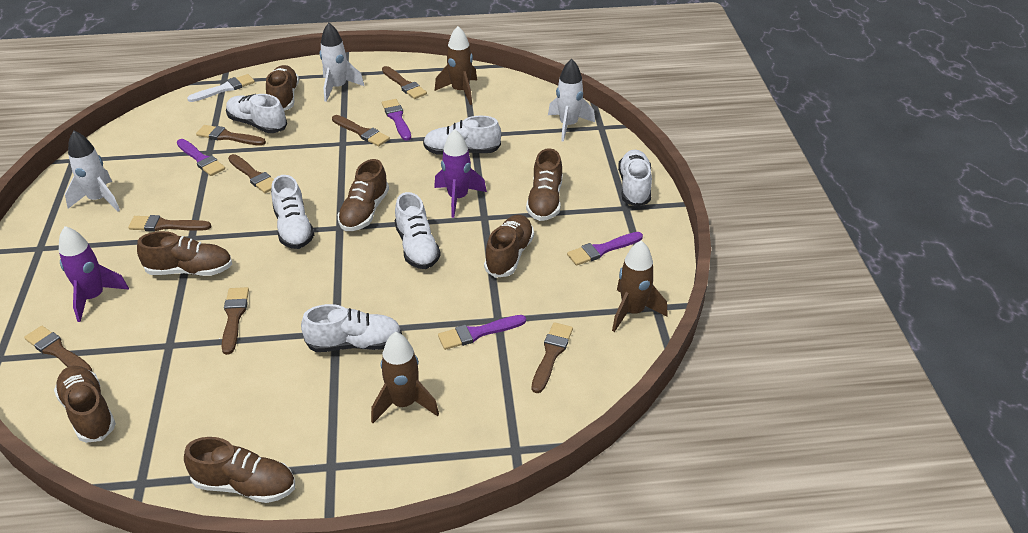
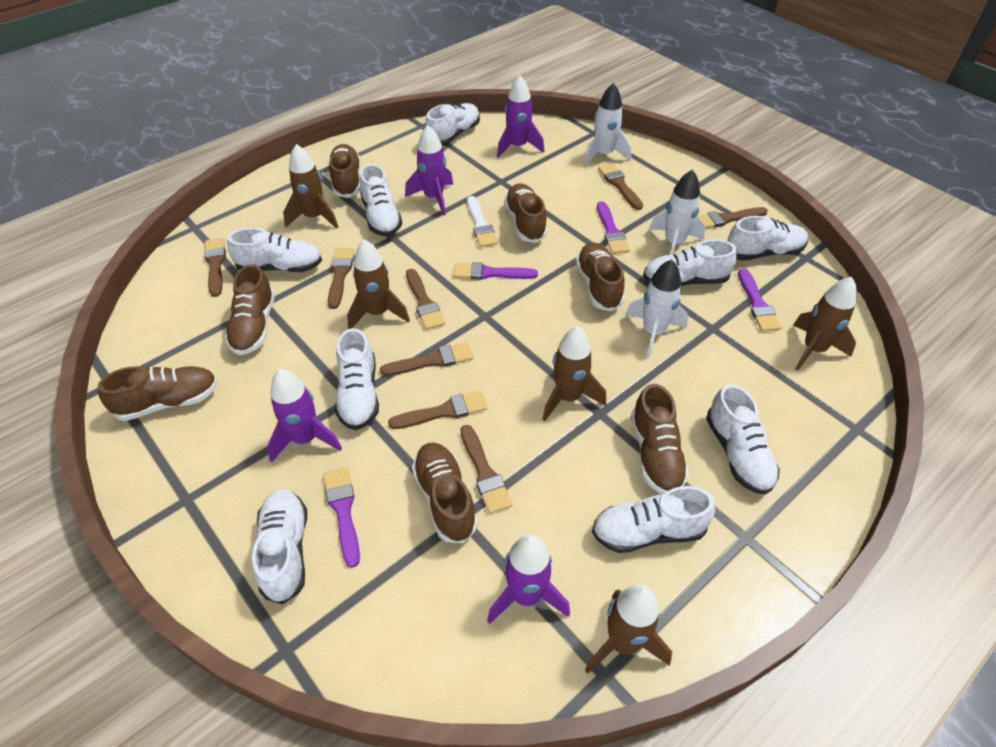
brown rocket: 3 -> 5
purple rocket: 2 -> 4
white shoe: 6 -> 9

